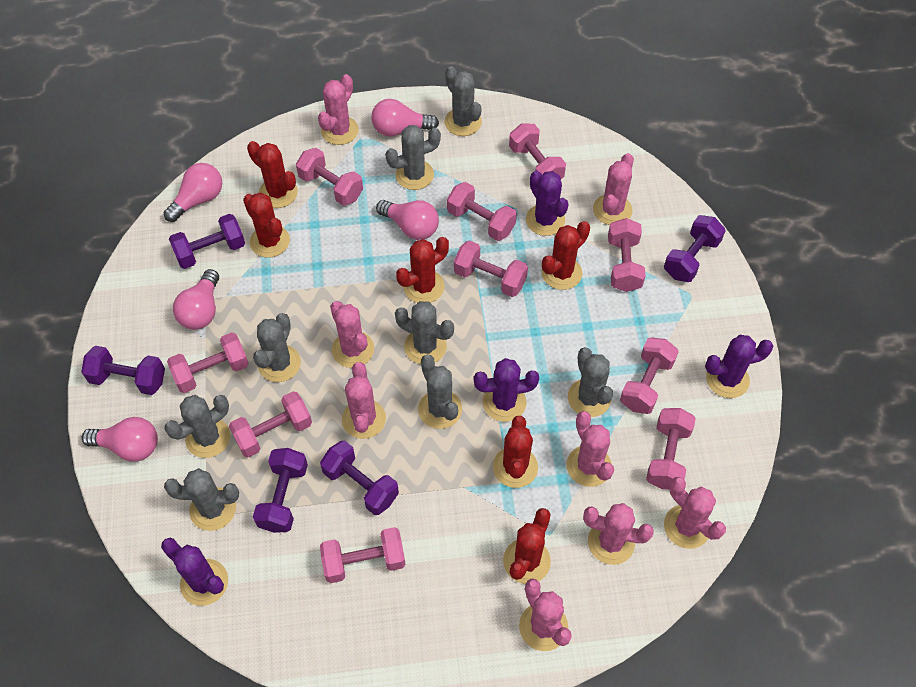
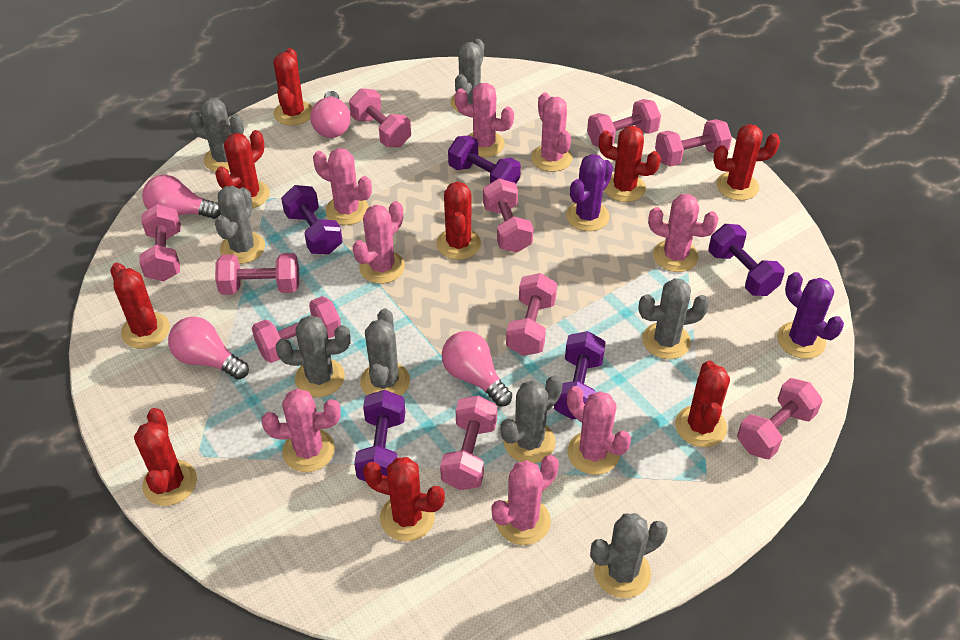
pink light bulb: 5 -> 4
purple cactus: 4 -> 2
red cactus: 6 -> 9

